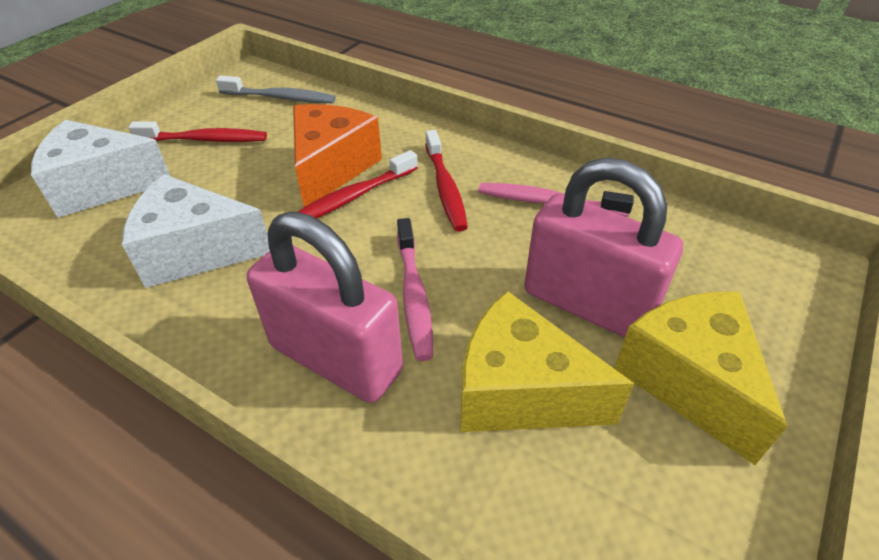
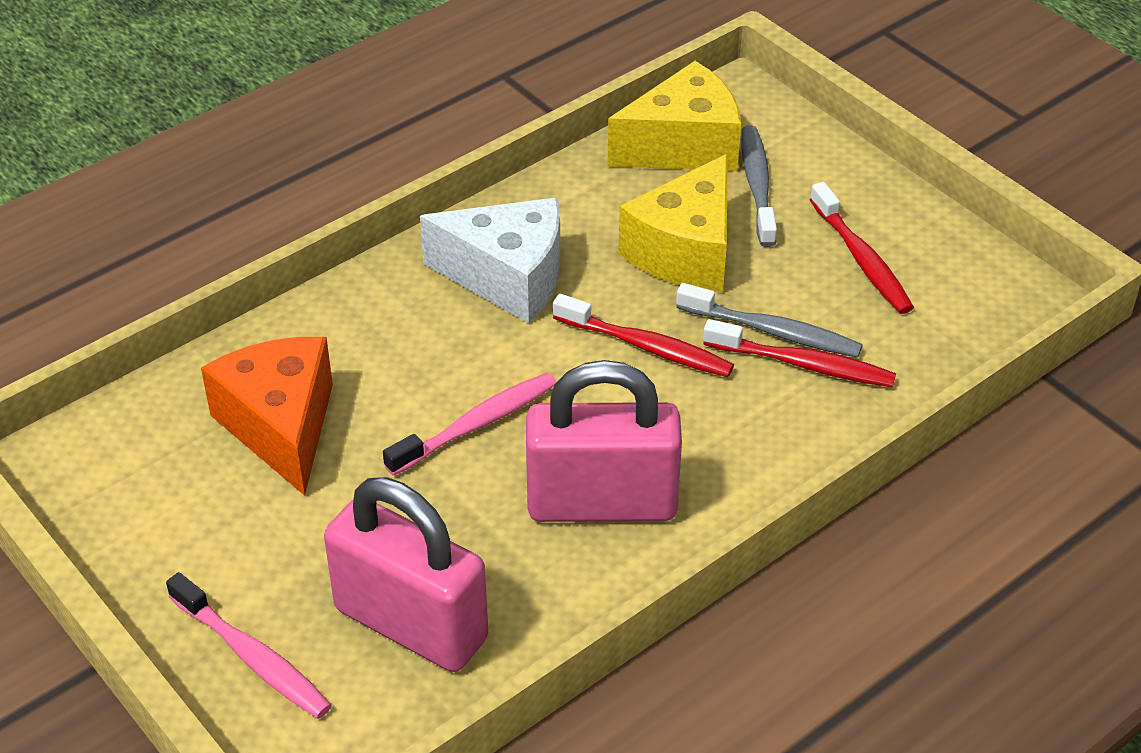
grey toothbrush: 1 -> 2
white cheese: 2 -> 1

